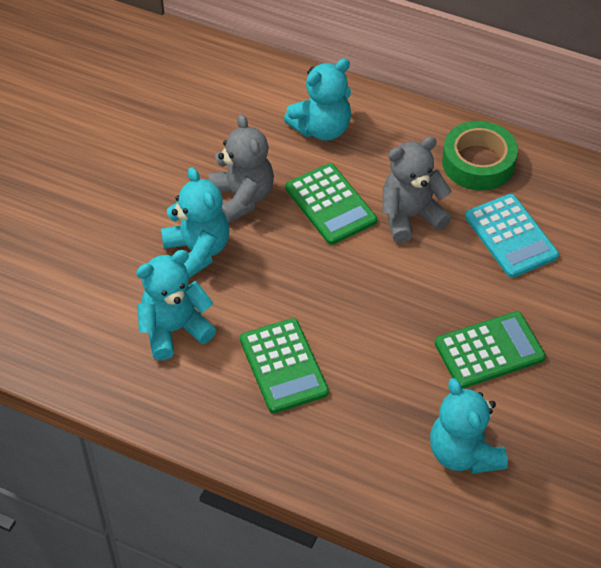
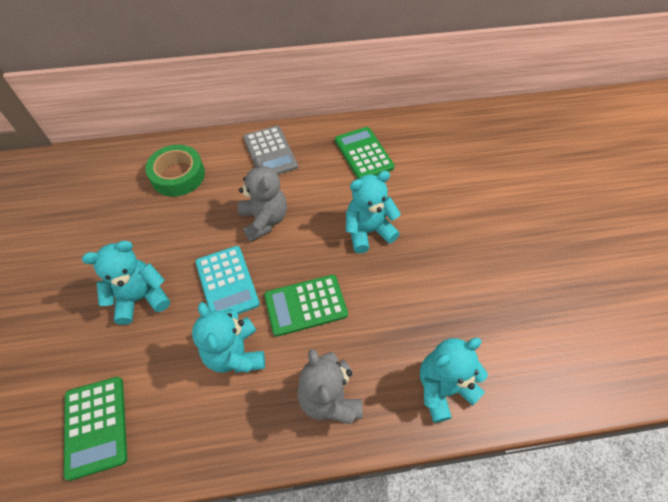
grey calculator: 0 -> 1

